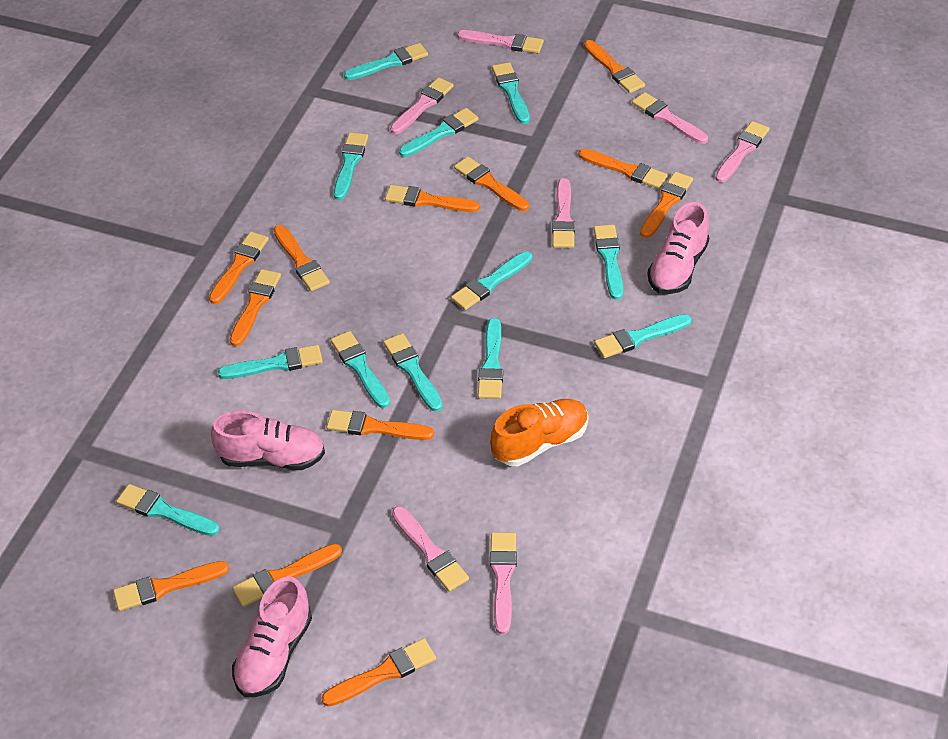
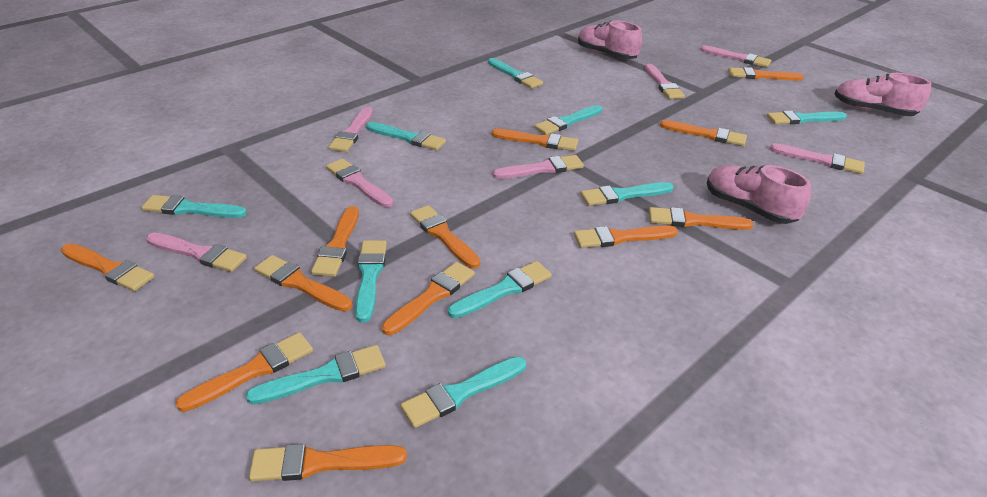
orange shoe: 1 -> 0
turquoise brush: 12 -> 10

